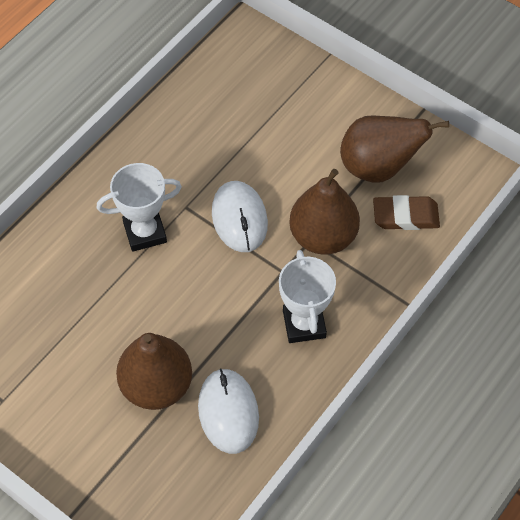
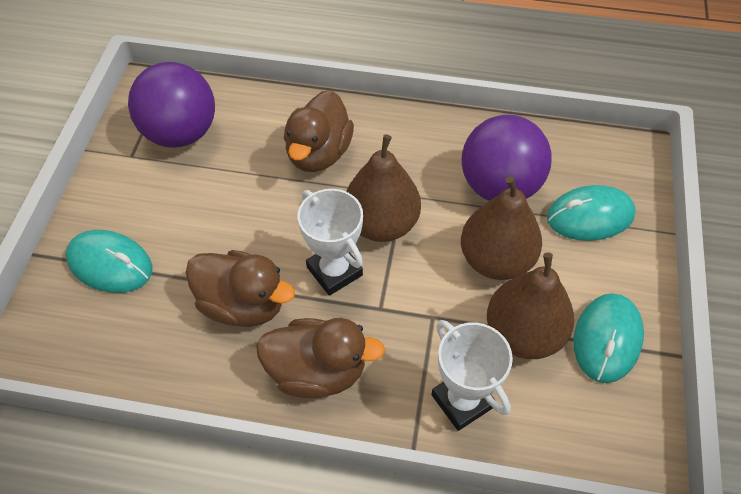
brown duck: 0 -> 3
brown eraser: 1 -> 0
purple ball: 0 -> 2
turquoise mouse: 0 -> 3
white mouse: 2 -> 0

